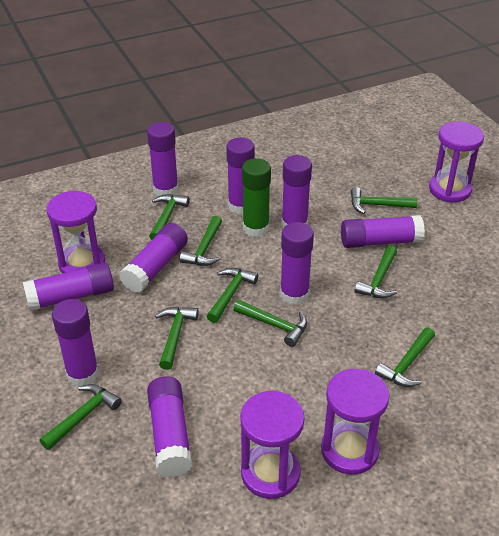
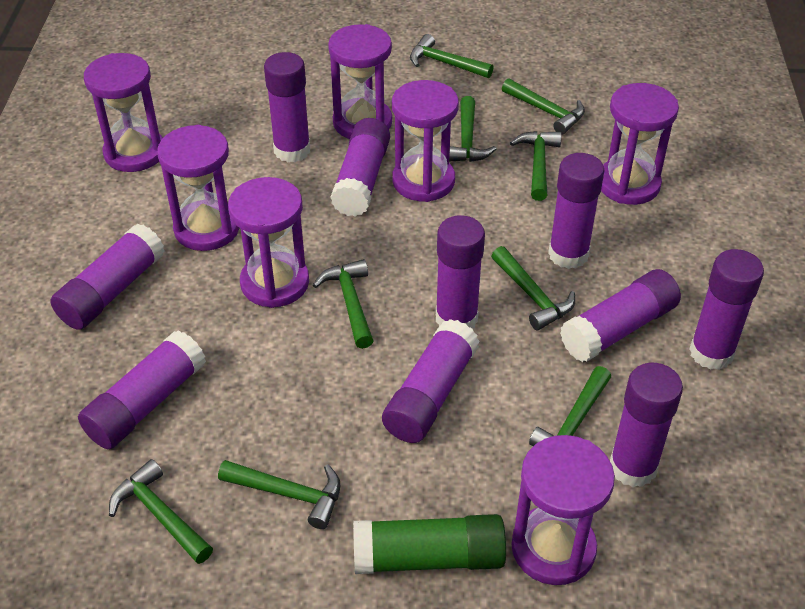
purple glue stick: 9 -> 10
purple hourglass: 4 -> 7

